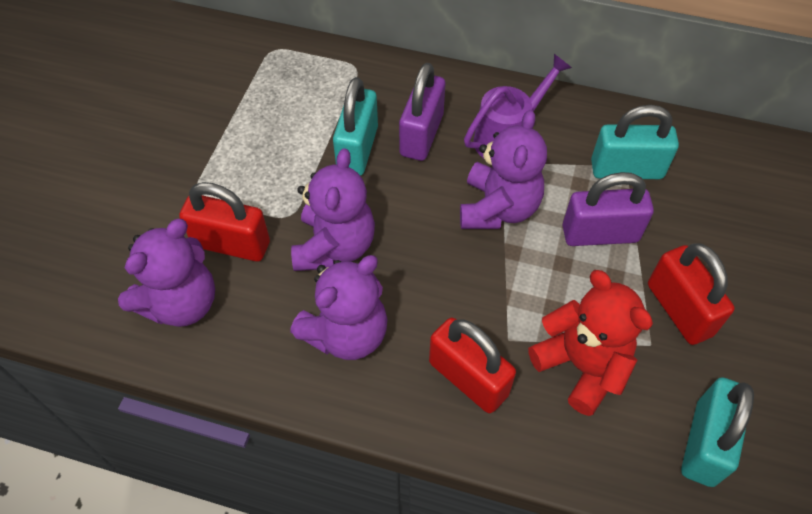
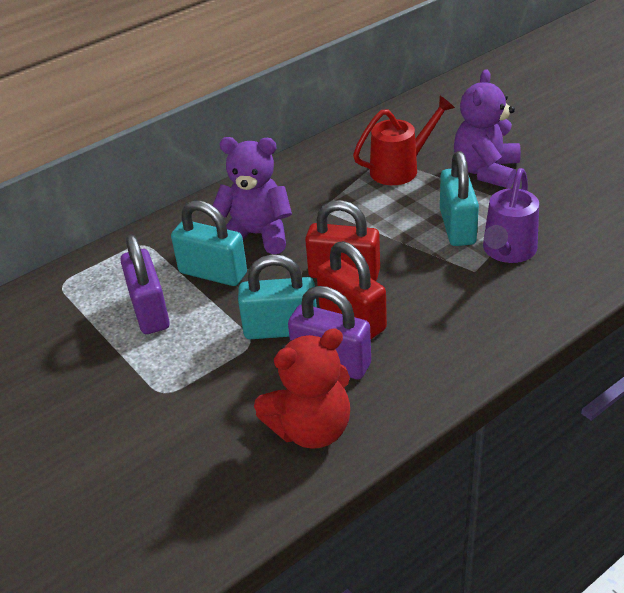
purple teddy bear: 4 -> 2
red padlock: 3 -> 2
red watering can: 0 -> 1

